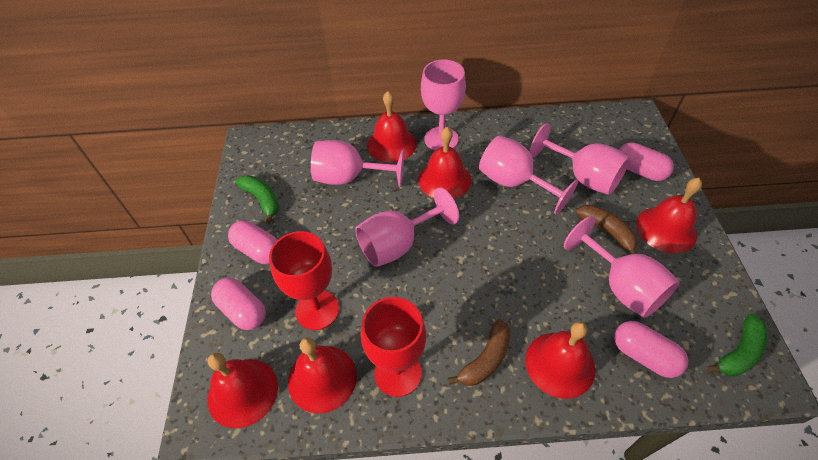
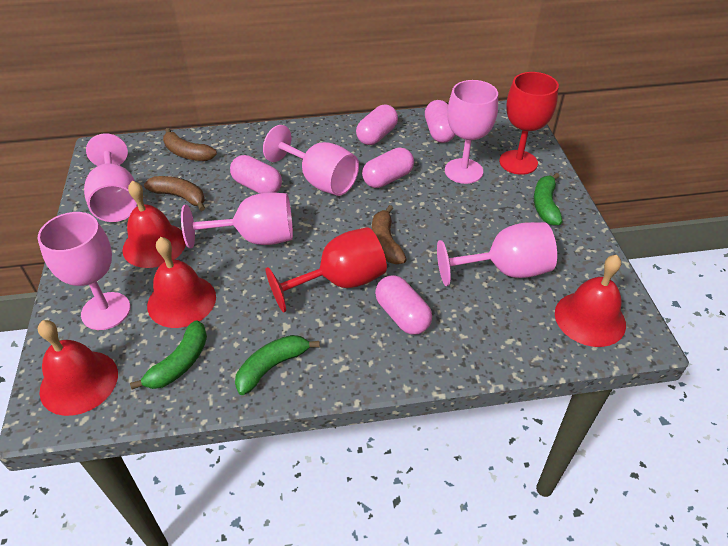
brown banana: 2 -> 3
green banana: 2 -> 3
pink capsule: 4 -> 5
red bell: 6 -> 4

